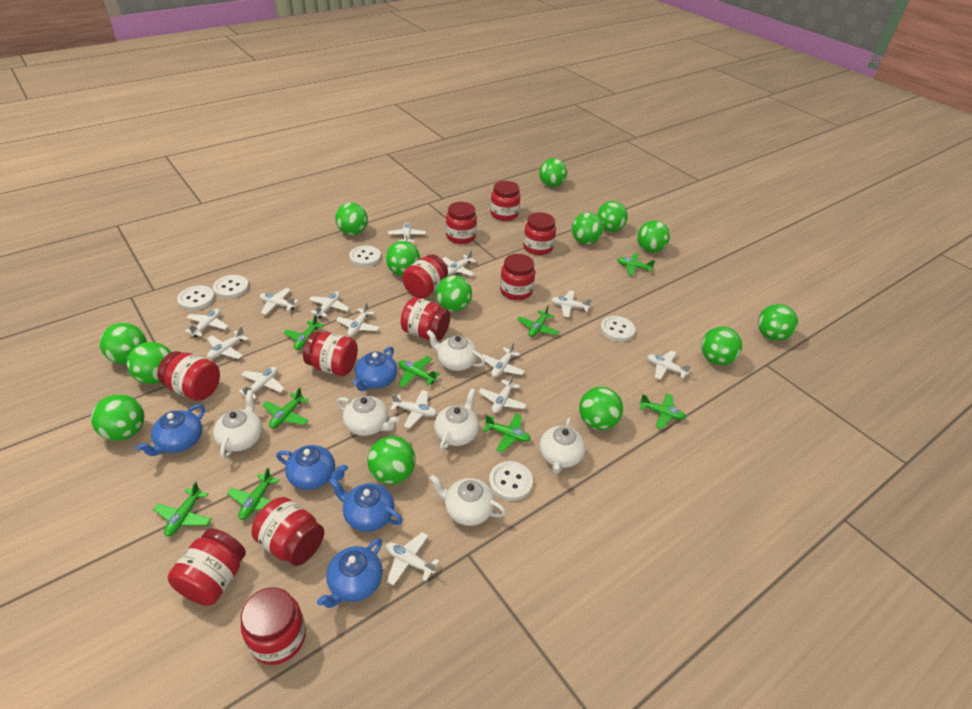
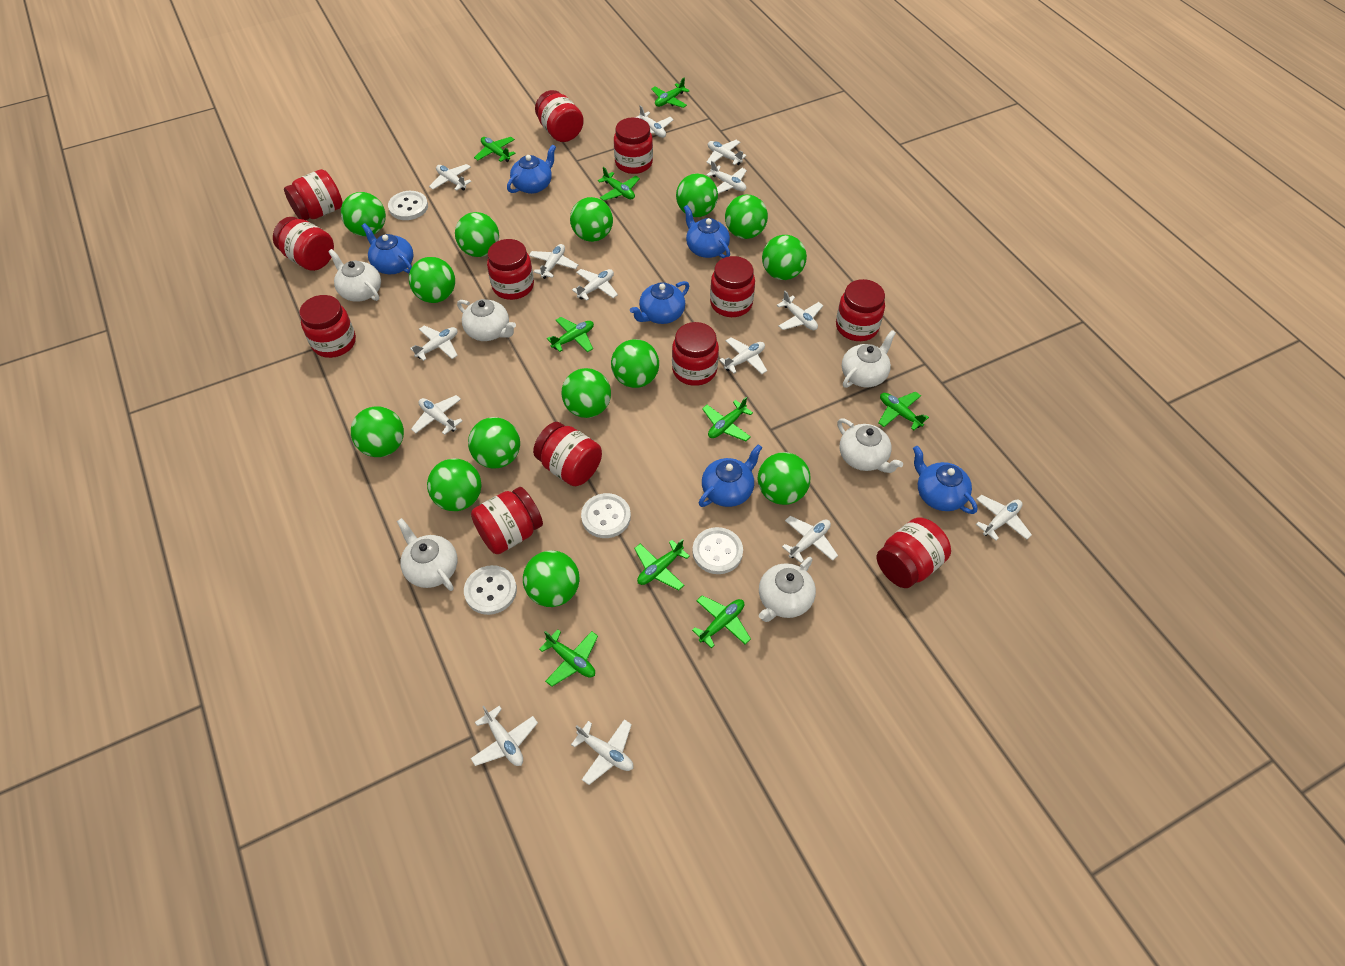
blue teapot: 5 -> 6
red jar: 11 -> 12
white button: 5 -> 4

